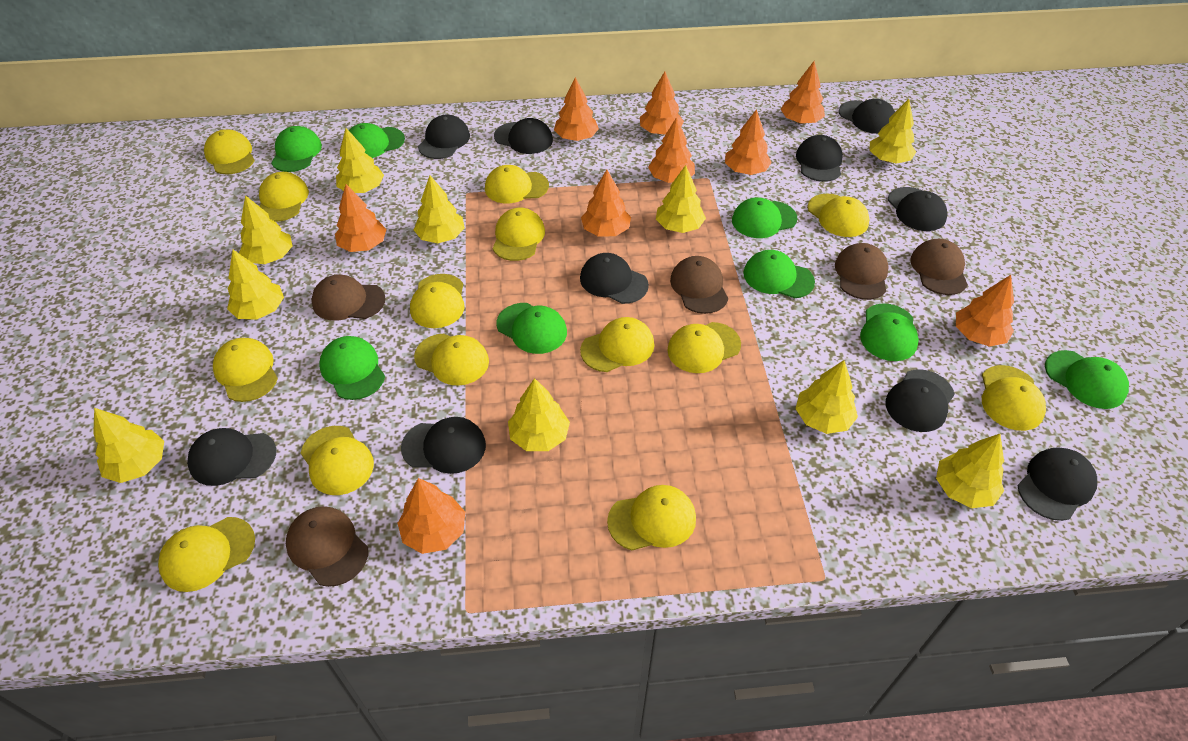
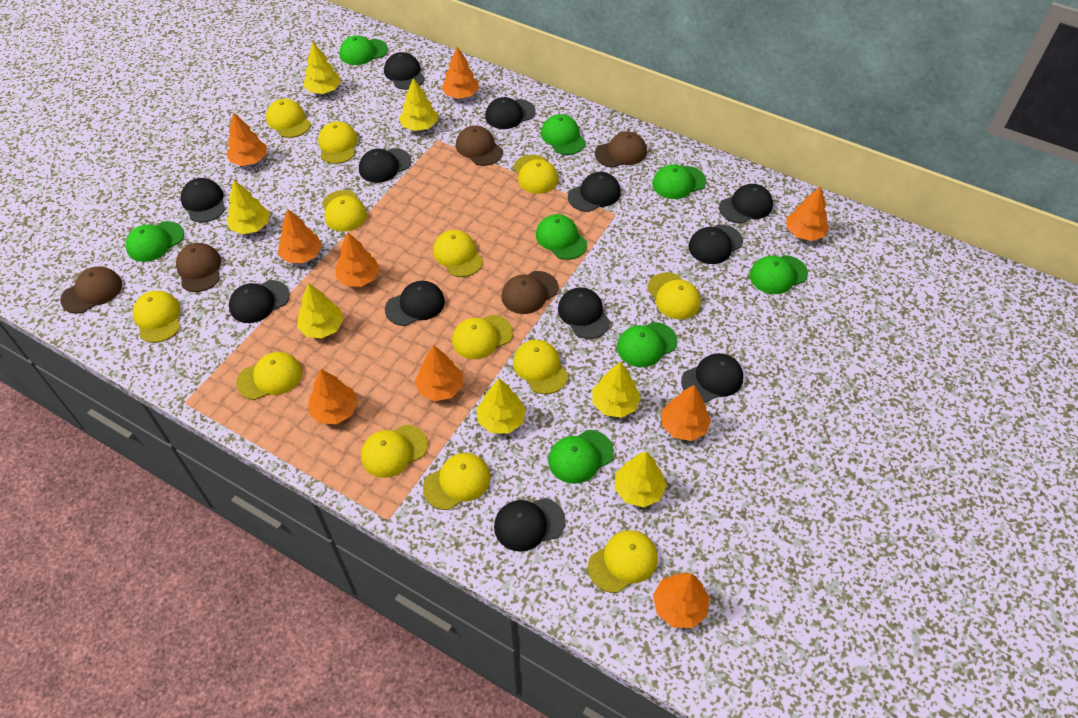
black cap: 10 -> 12
yellow cap: 14 -> 13
yellow tree: 10 -> 7

